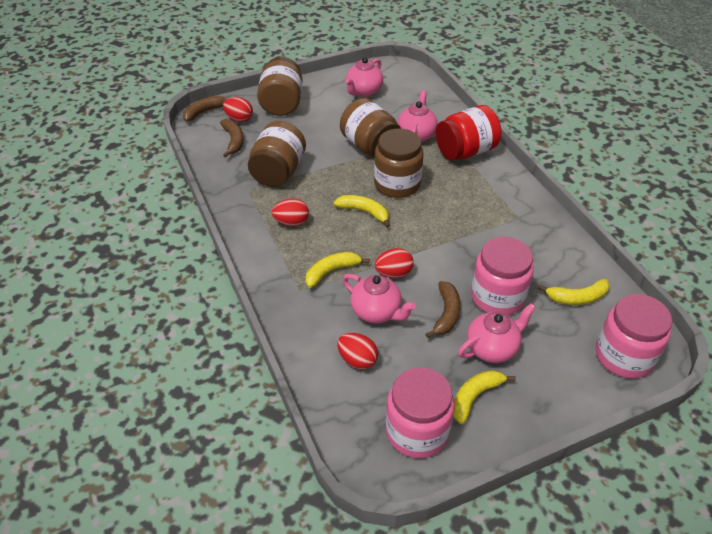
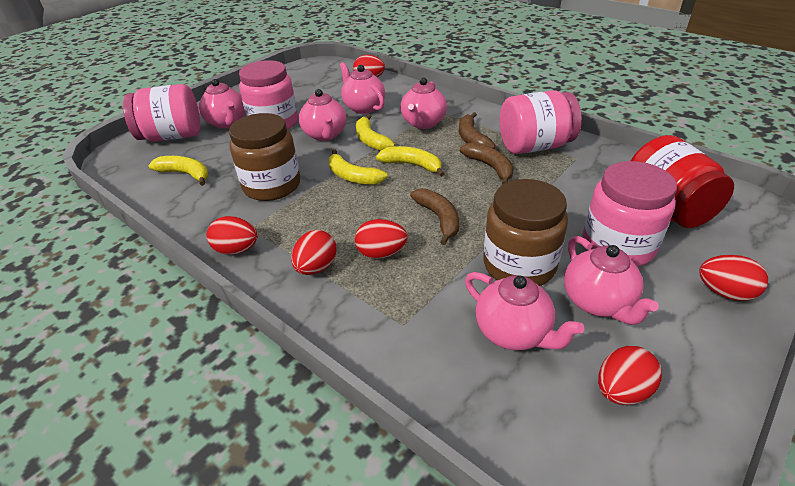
brown jar: 4 -> 2
pink jar: 3 -> 4
pink teapot: 4 -> 6
red egg: 4 -> 6

